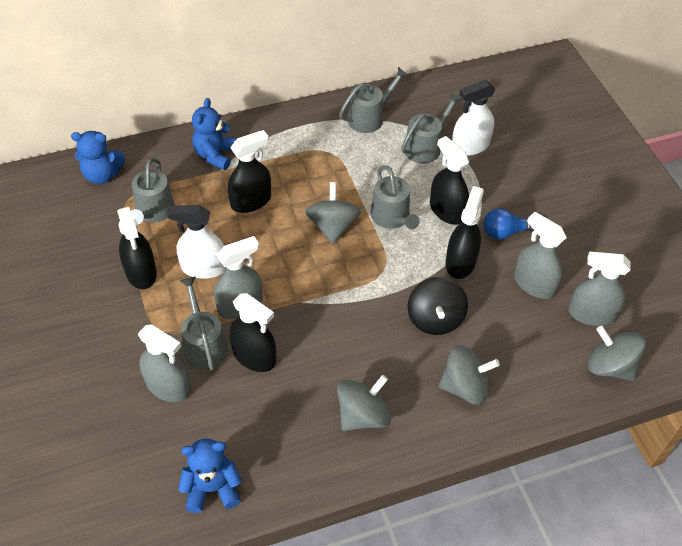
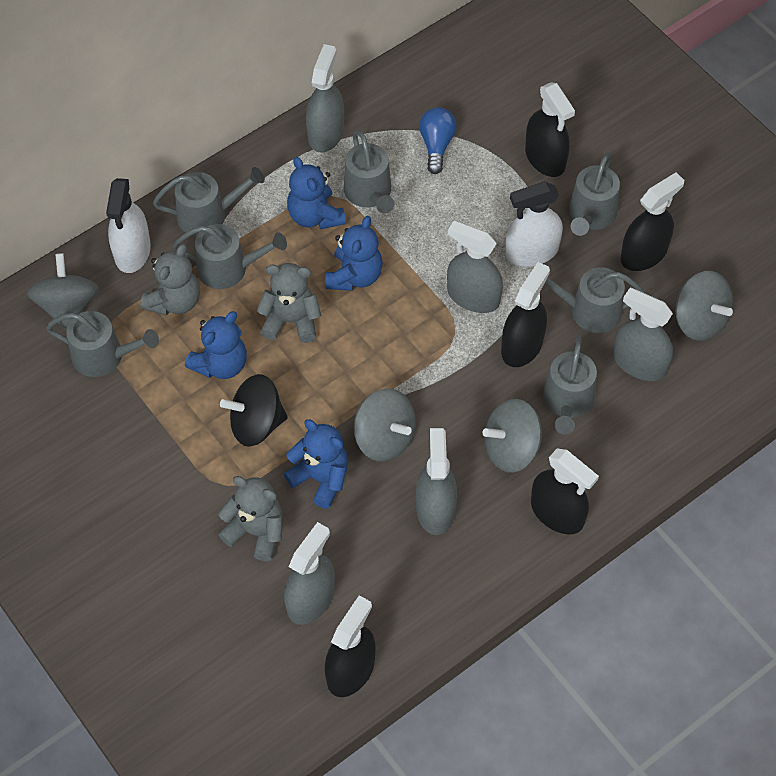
blue teddy bear: 3 -> 4
grey spray bottle: 4 -> 5
grey teddy bear: 0 -> 3
grey watering can: 5 -> 7

